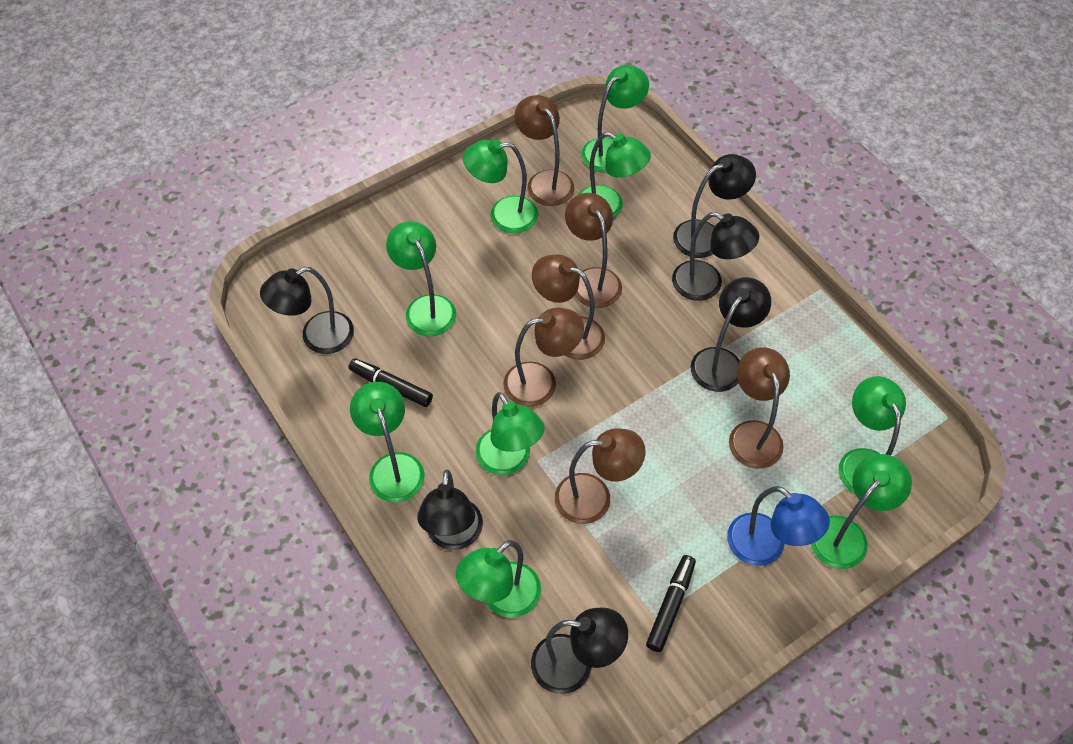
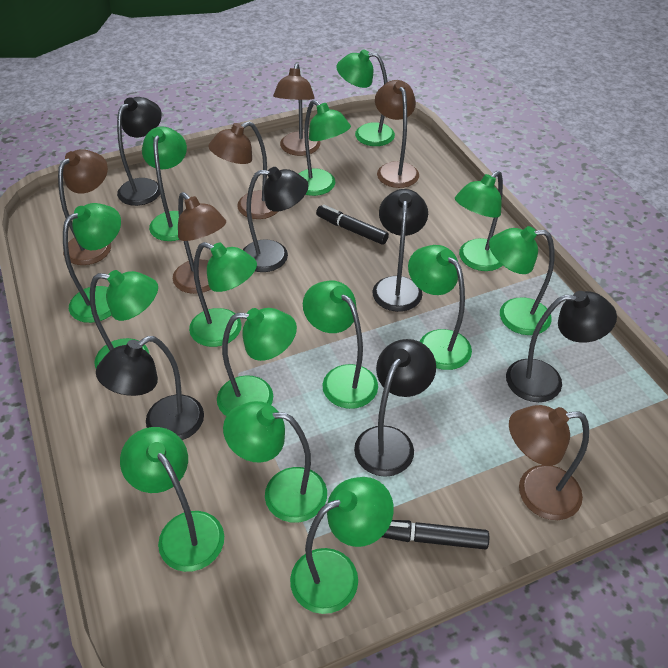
blue lamp: 1 -> 0
green lamp: 9 -> 14

